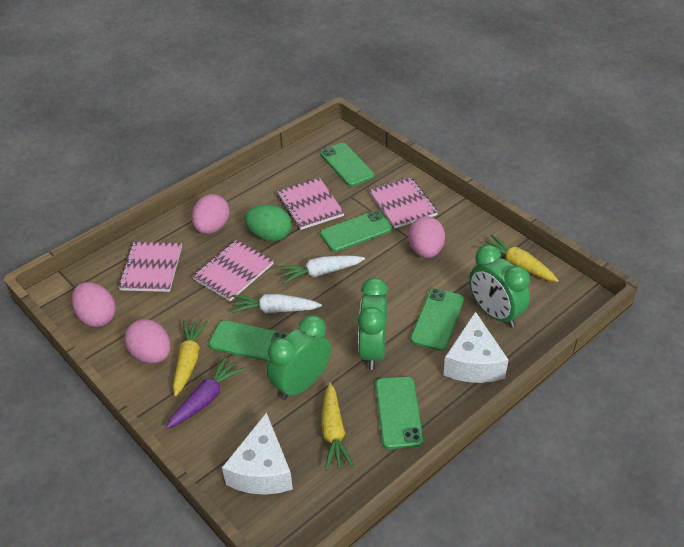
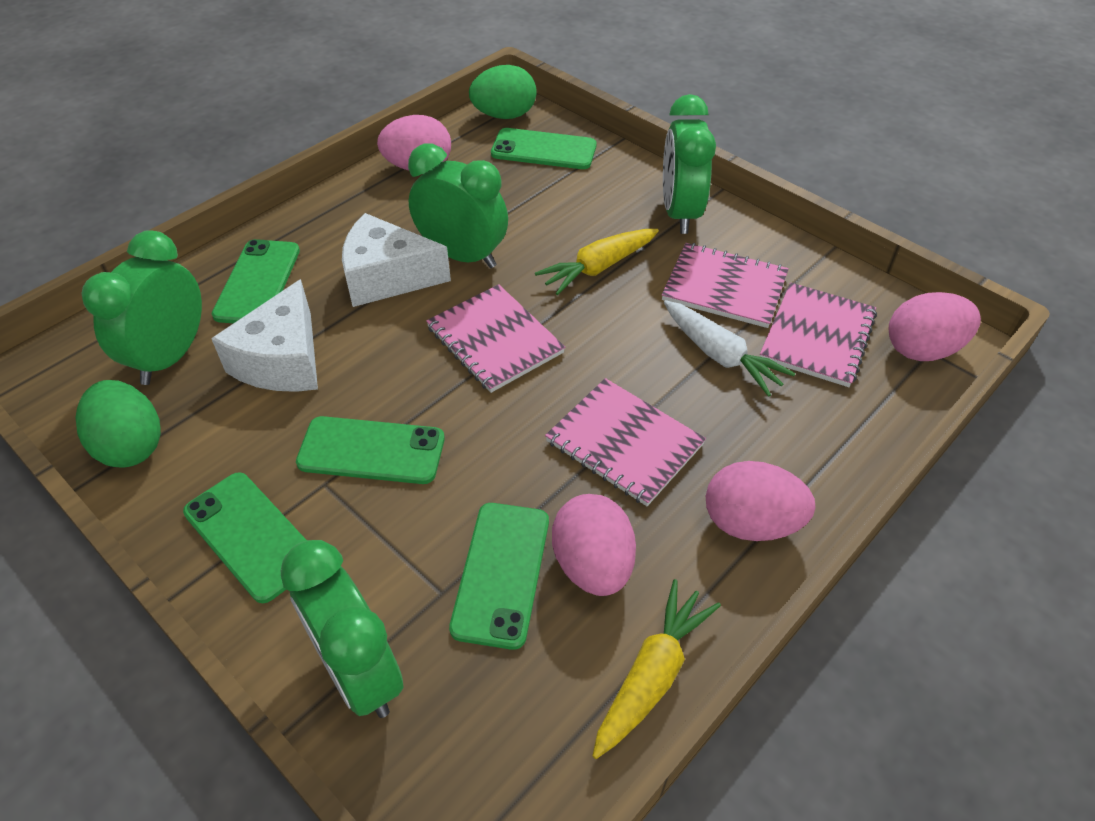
green clock: 3 -> 4
green egg: 1 -> 2
purple carrot: 1 -> 0
white carrot: 2 -> 1
yellow carrot: 3 -> 2

